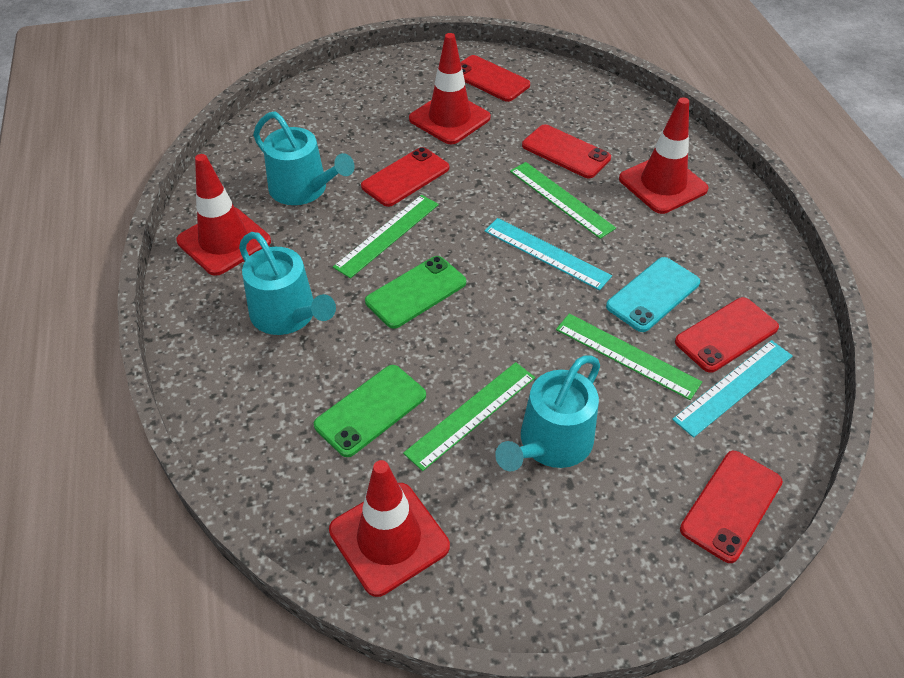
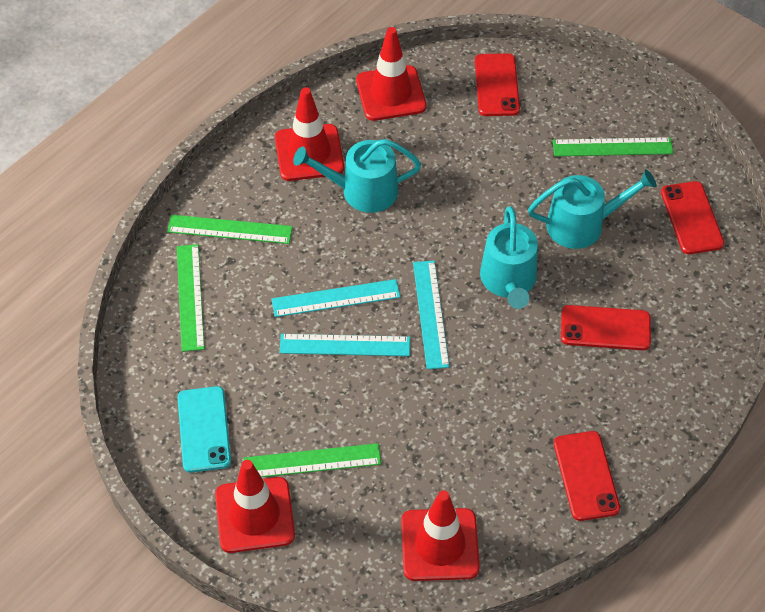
green phone: 2 -> 0
red phone: 5 -> 4
turquoise ruler: 2 -> 3

